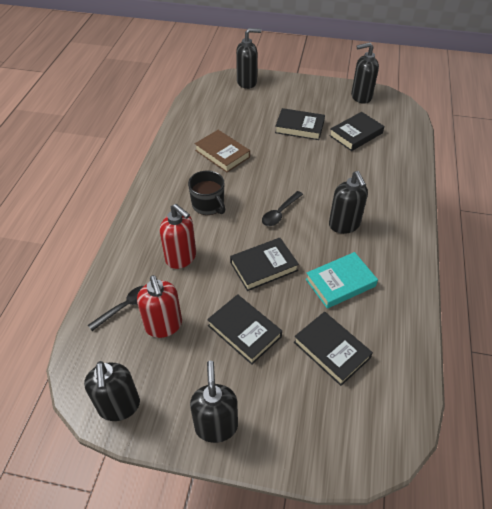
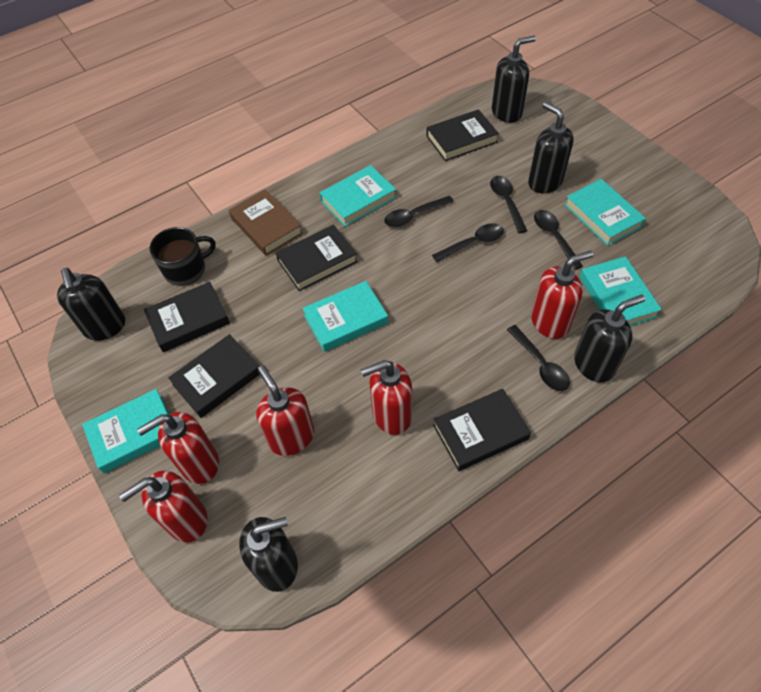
black spoon: 2 -> 5
red soap dispenser: 2 -> 5
turquoise book: 1 -> 5

